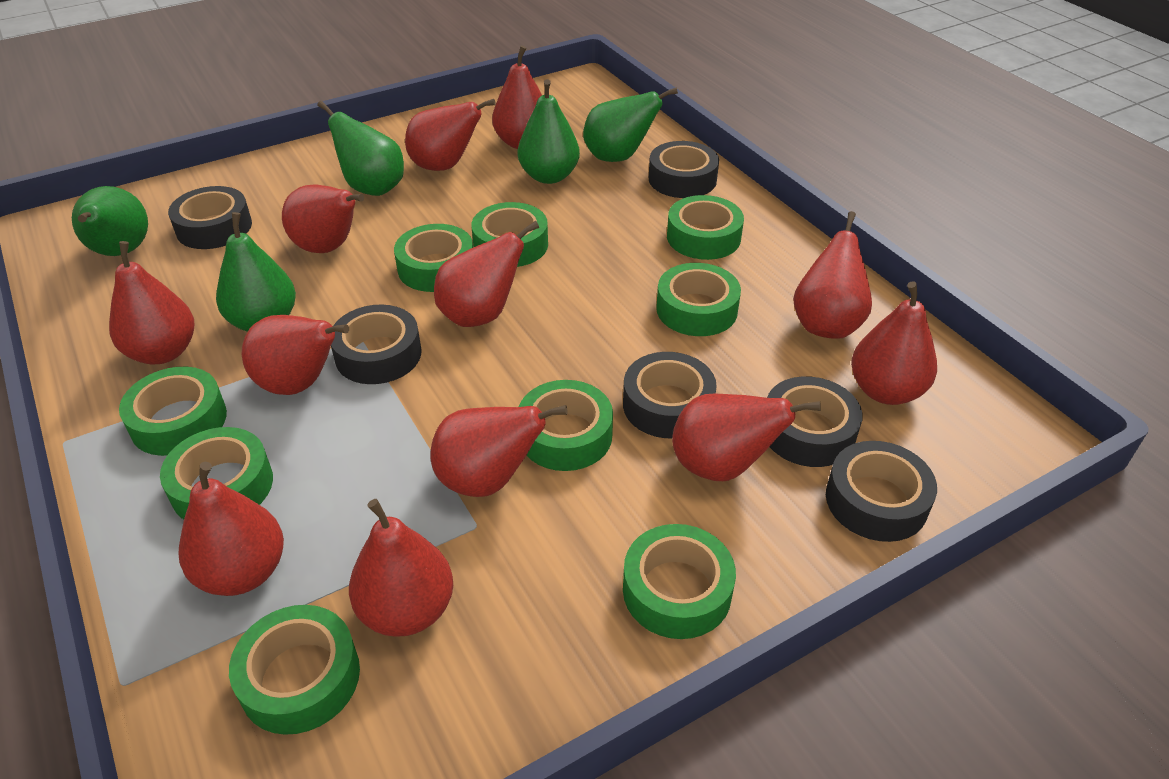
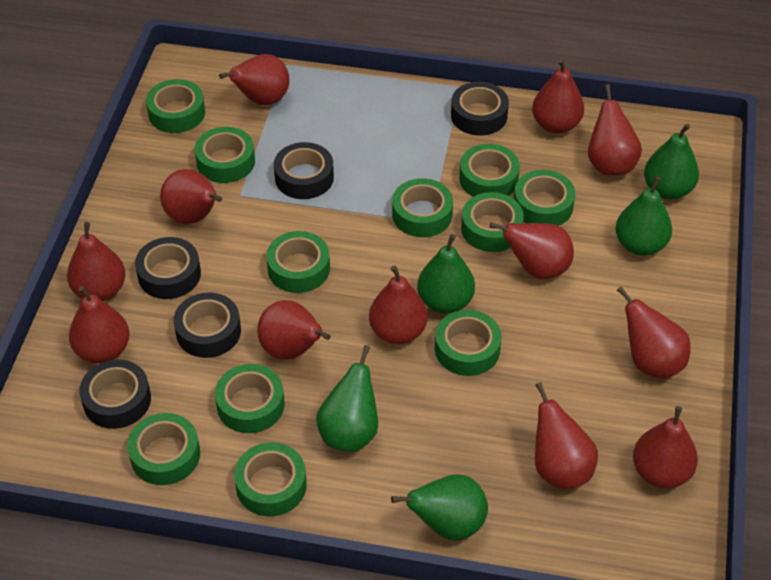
black tape: 6 -> 5
green tape: 9 -> 11

